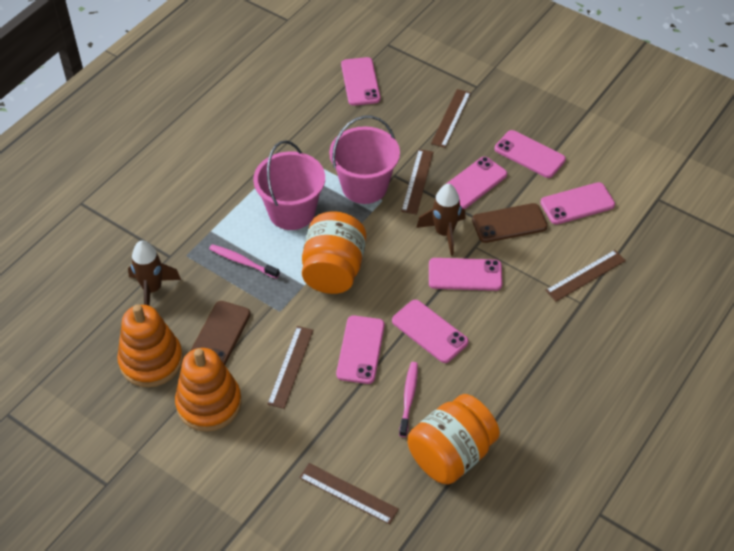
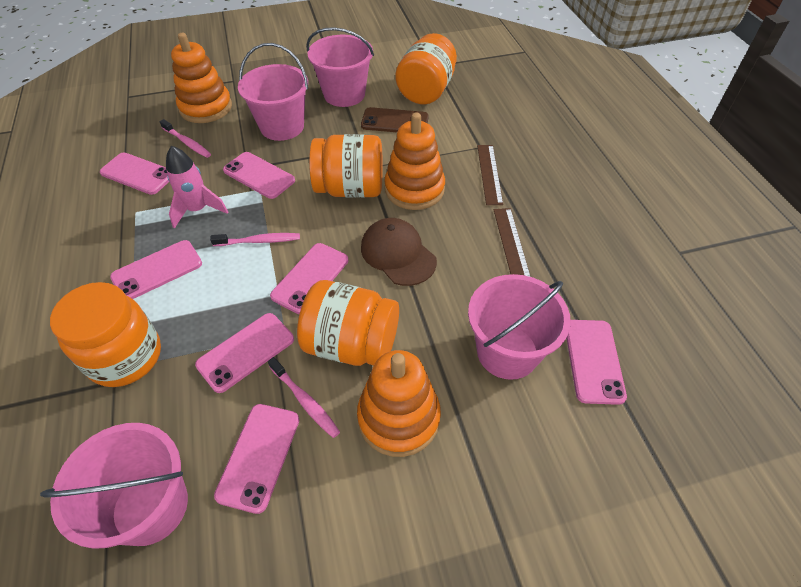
brown cap: 0 -> 1
brown phone: 2 -> 1
brown rocket: 2 -> 0
brown ruler: 5 -> 2
orange jar: 2 -> 4
orange stacking toy: 2 -> 3
pink bucket: 2 -> 4
pink rocket: 0 -> 1
pink toothbrush: 2 -> 3

